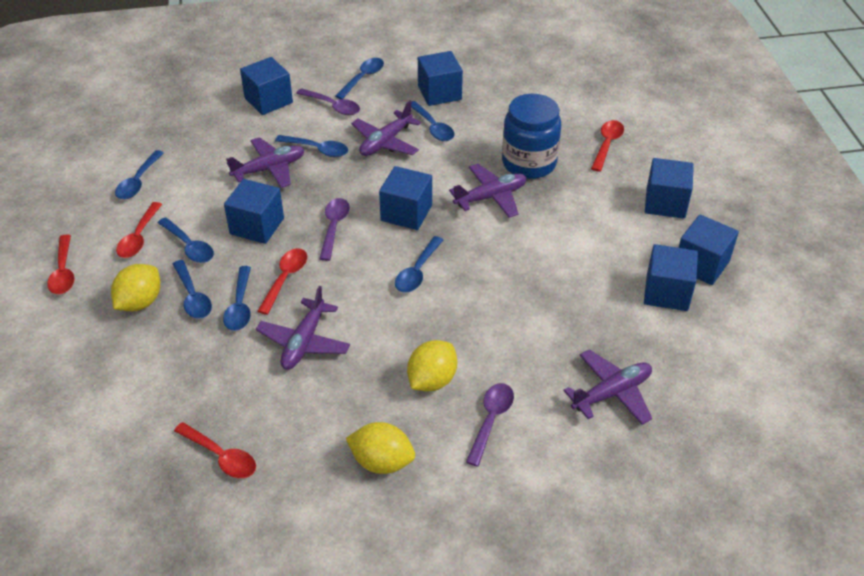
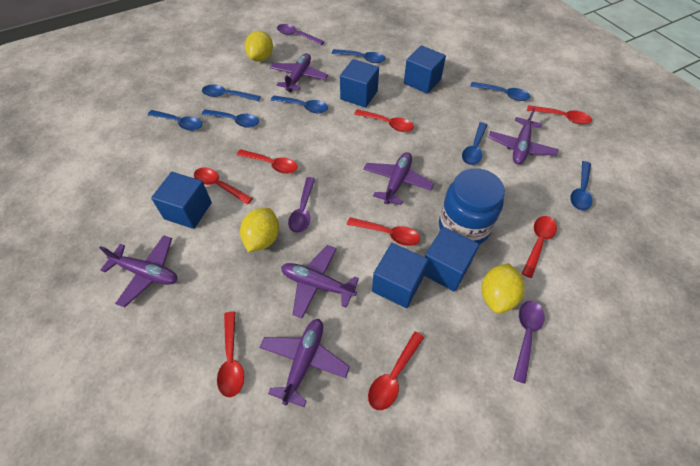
blue cube: 7 -> 5
purple plane: 5 -> 6
red spoon: 5 -> 8

